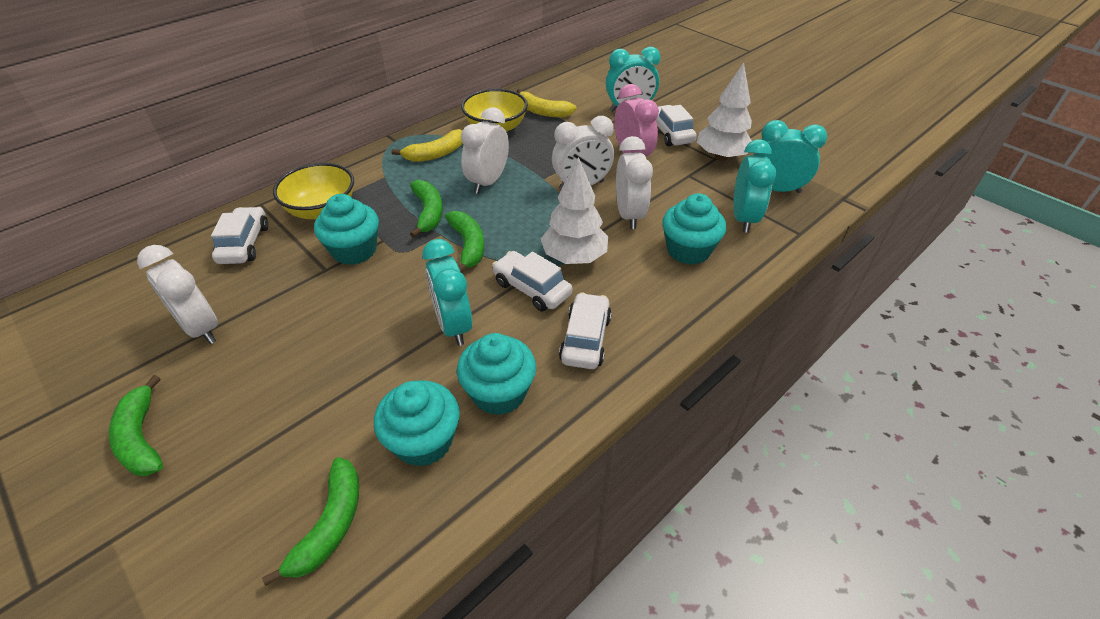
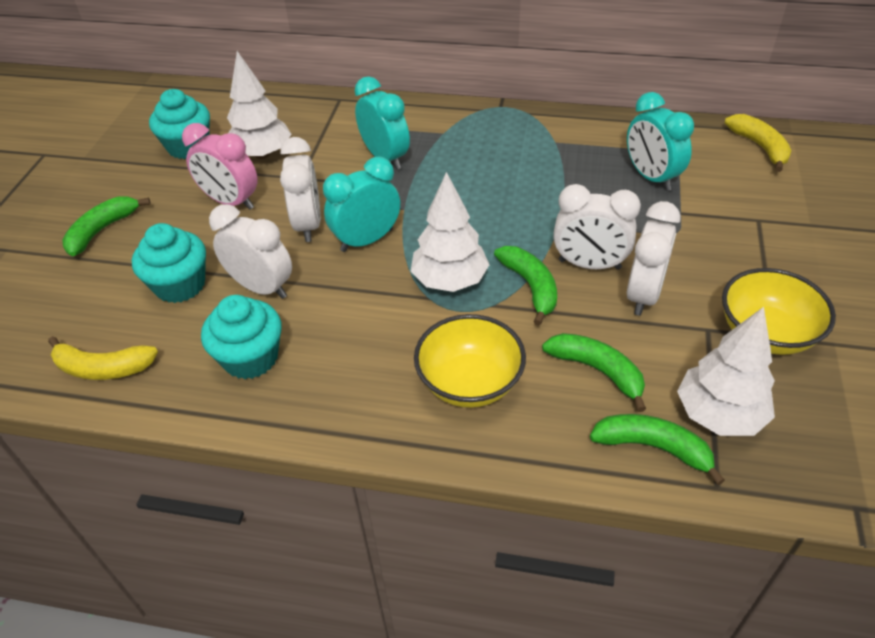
turquoise clock: 4 -> 3
turquoise cupcake: 4 -> 3
white car: 4 -> 0
white tree: 2 -> 3

